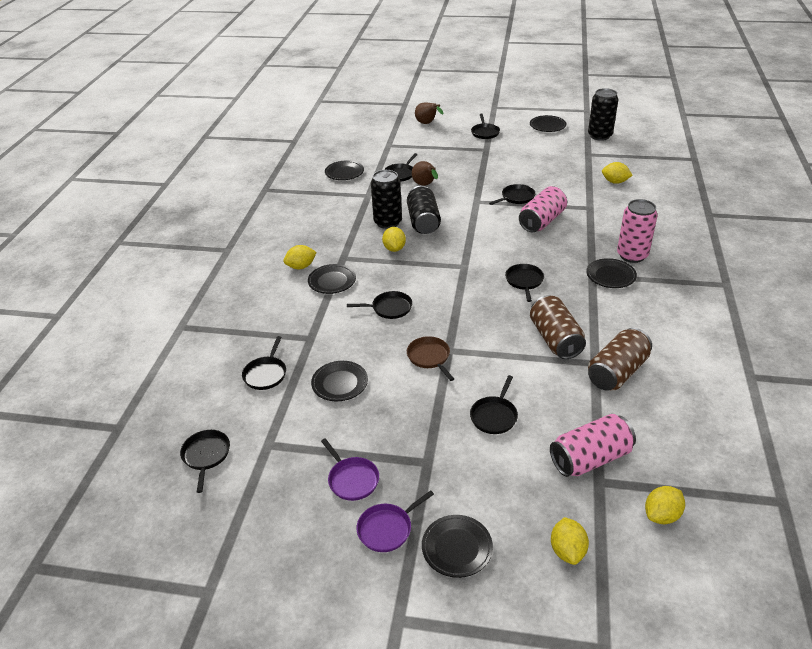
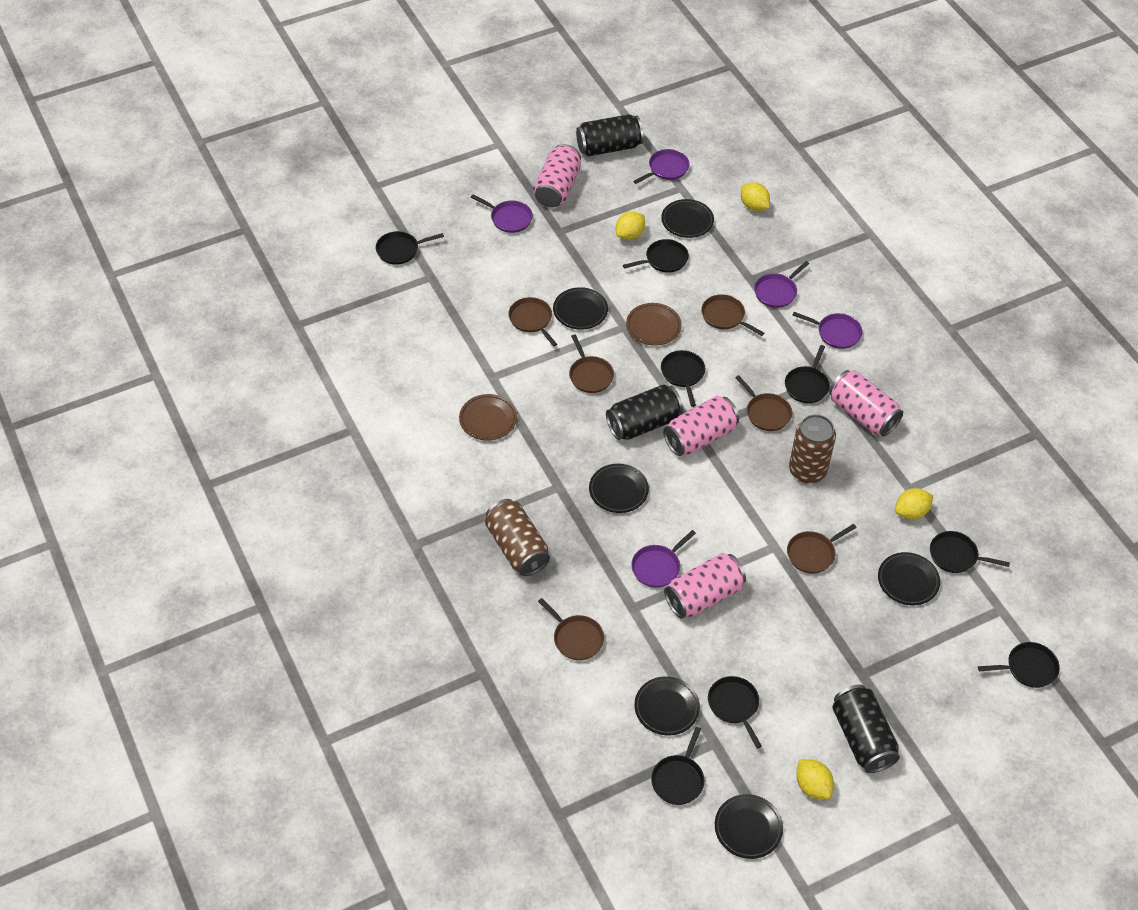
brown pan: 1 -> 6
brown pear: 2 -> 0
brown plate: 0 -> 2
pink can: 3 -> 4
purple pan: 2 -> 5
yellow lemon: 5 -> 4

